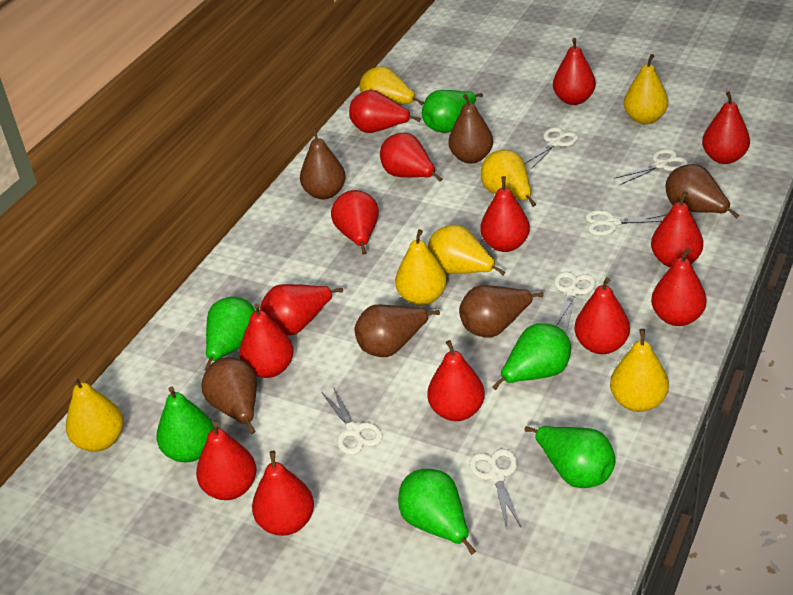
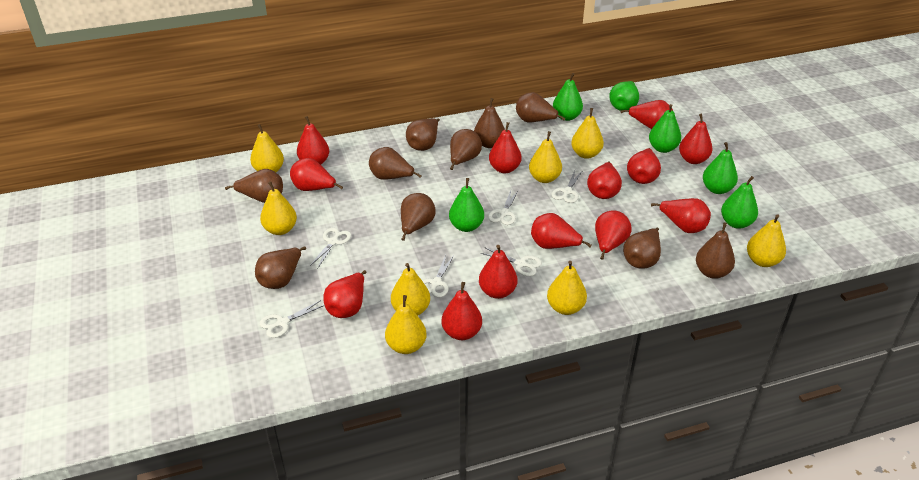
brown pear: 6 -> 10
red pear: 14 -> 13
yellow pear: 7 -> 8

